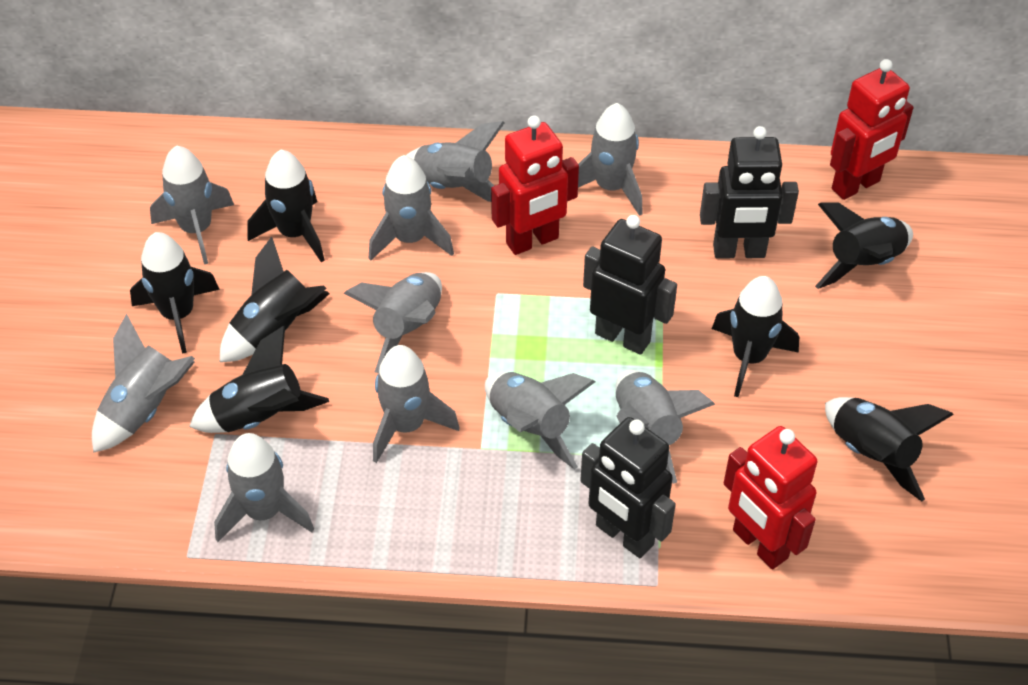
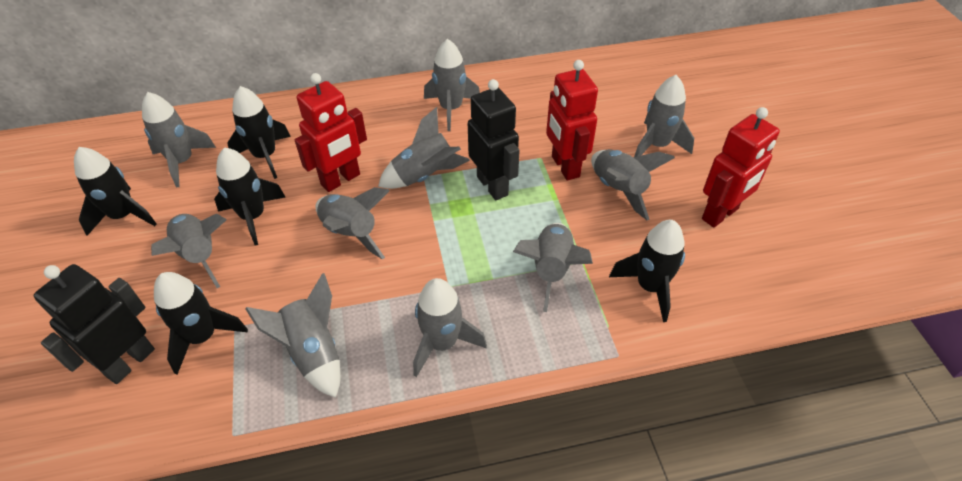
black robot: 3 -> 2
black rocket: 7 -> 5

